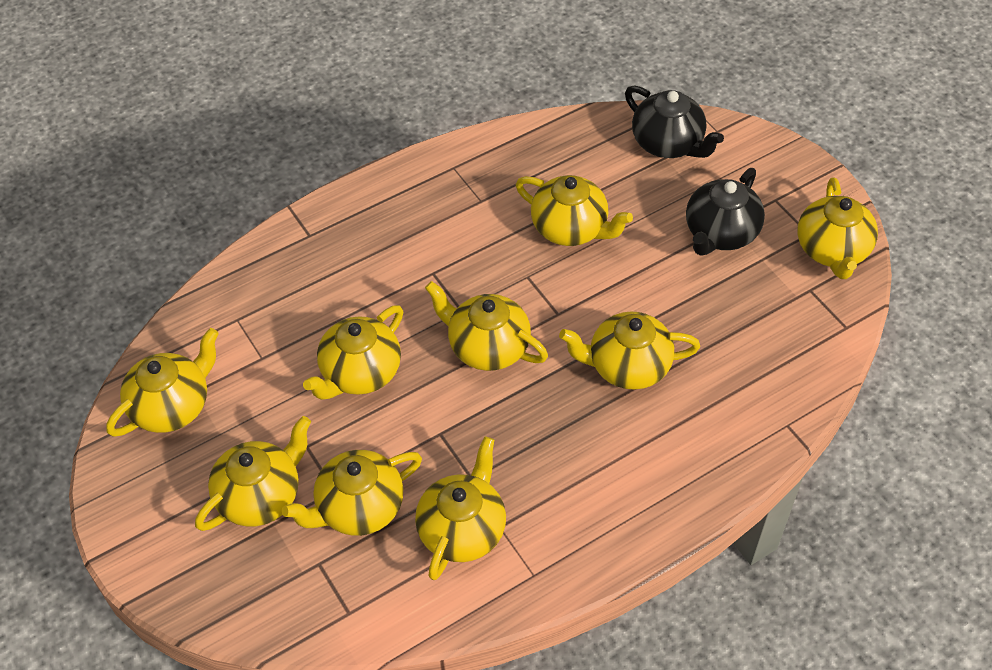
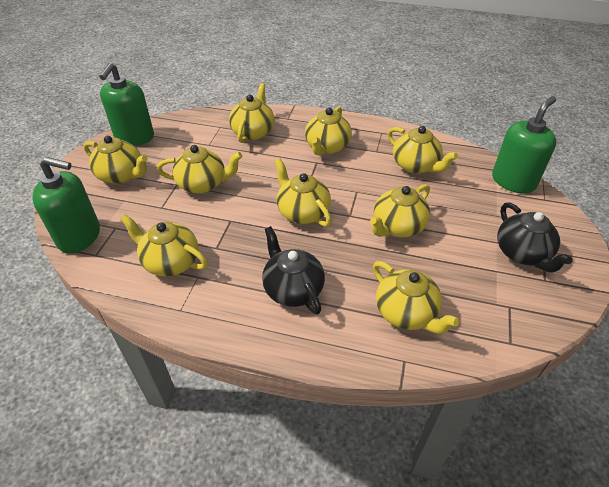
green soap dispenser: 0 -> 3

